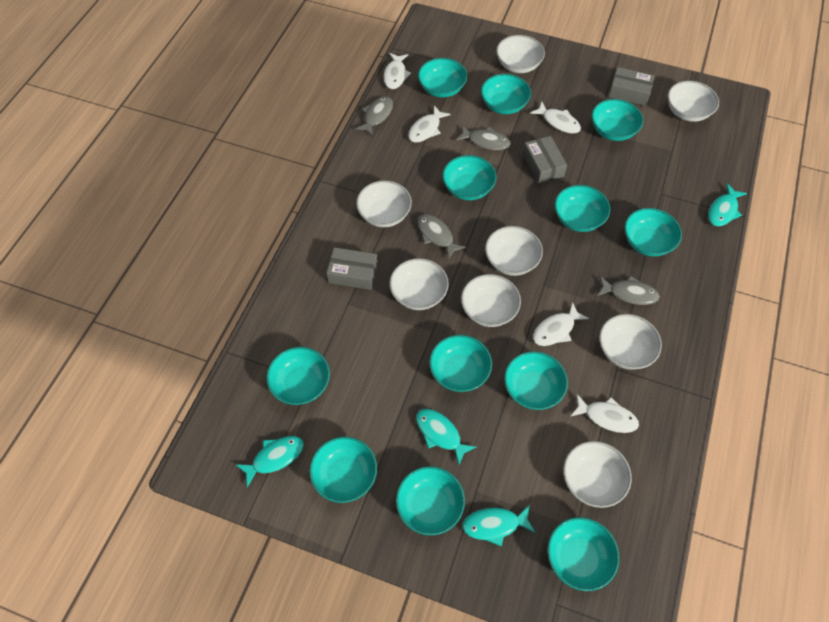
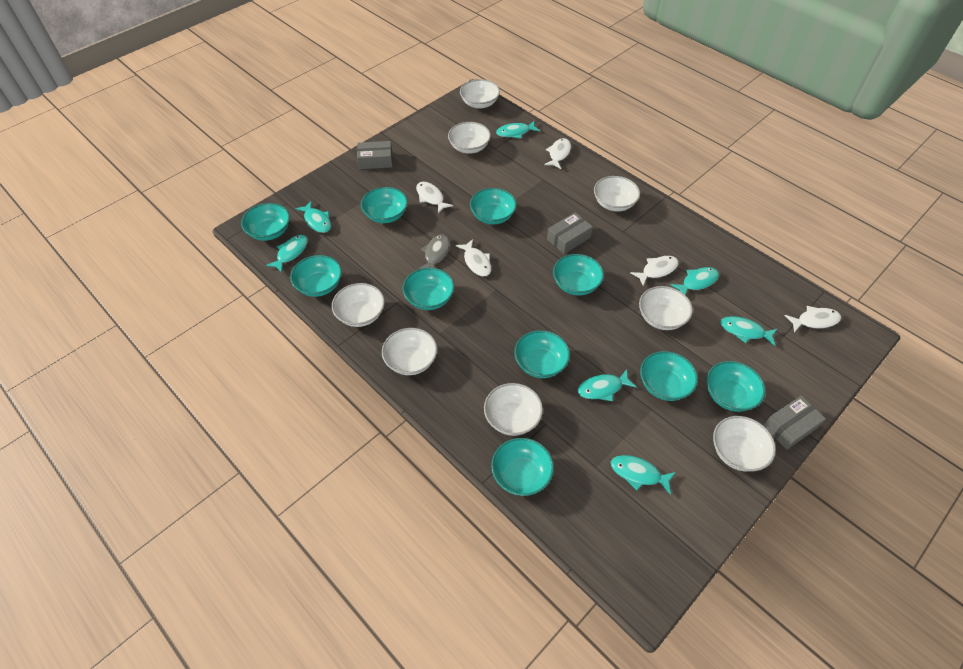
grey fish: 4 -> 1
turquoise bowl: 12 -> 10
turquoise fish: 4 -> 7

